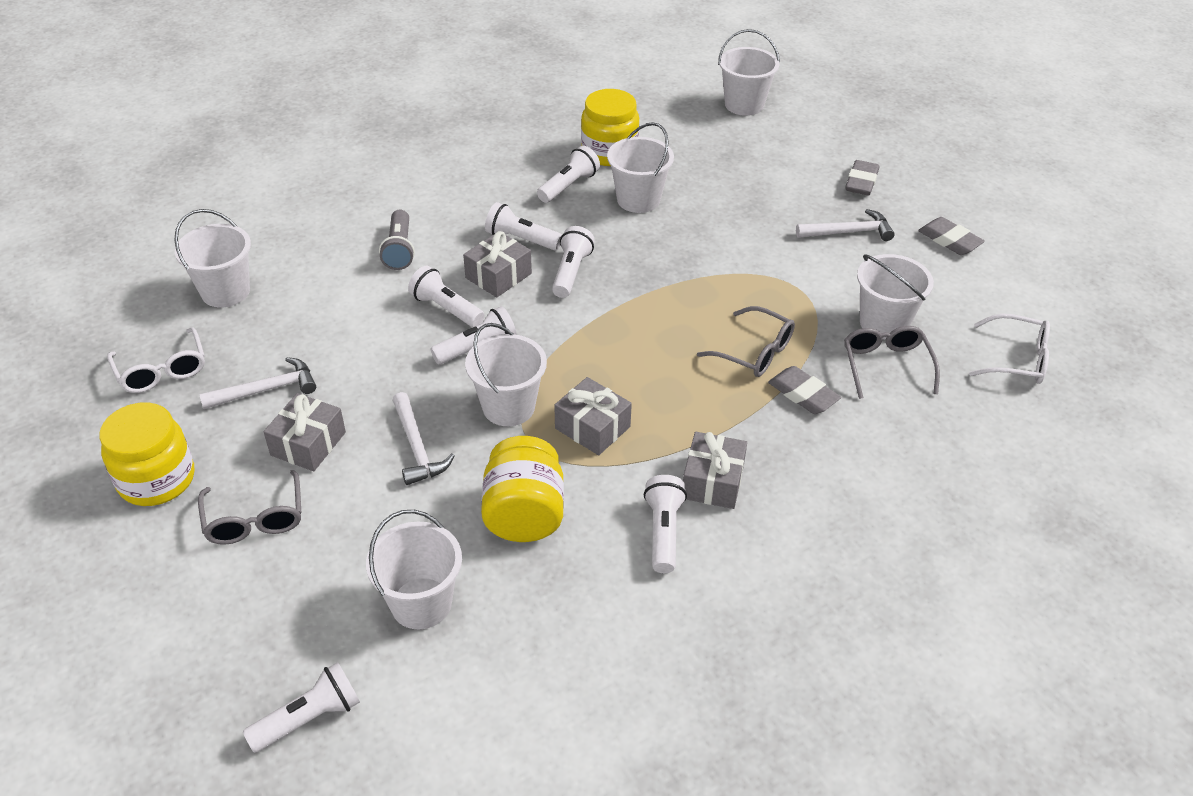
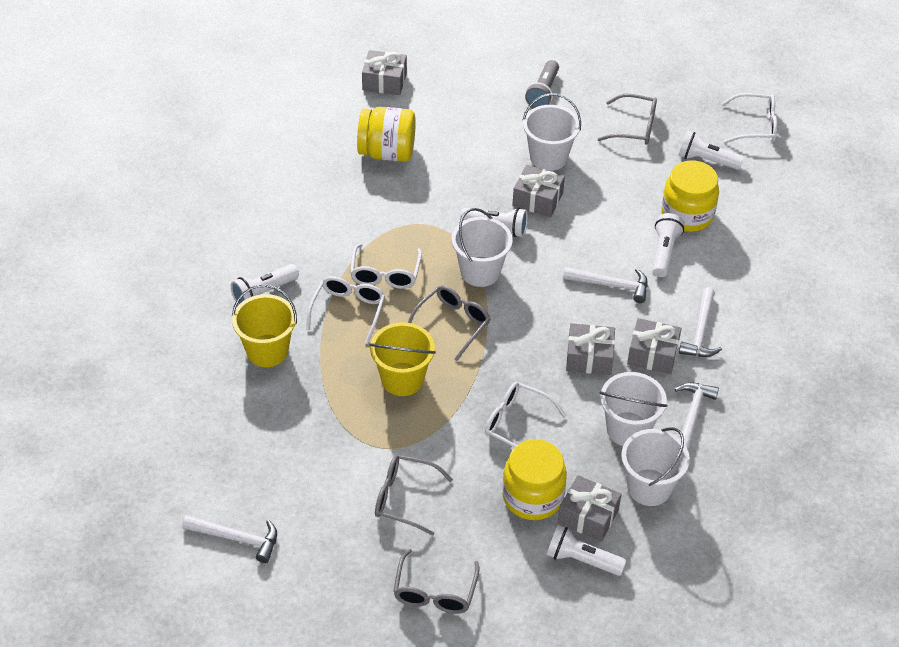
grey eraser: 3 -> 0
grey gift: 4 -> 5
grey glasses: 3 -> 4
white bucket: 6 -> 4
white flashlight: 7 -> 5
white glasses: 2 -> 4
white hammer: 3 -> 4
yellow bucket: 0 -> 2

